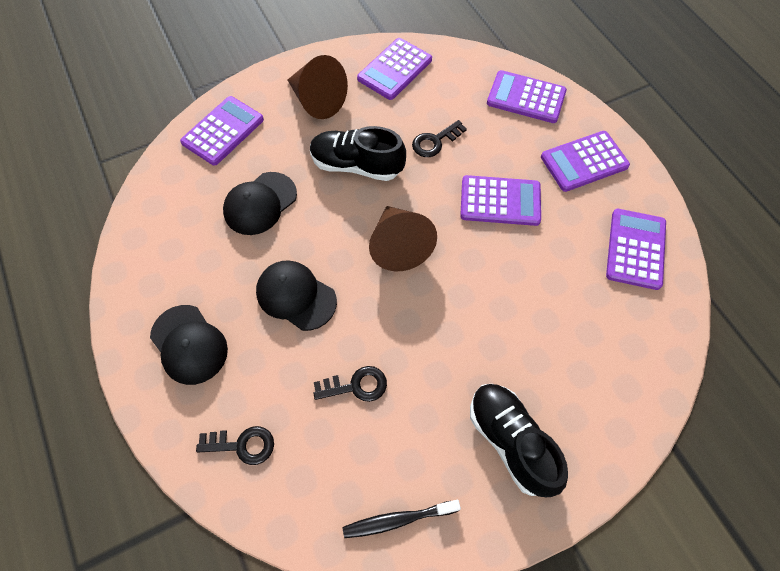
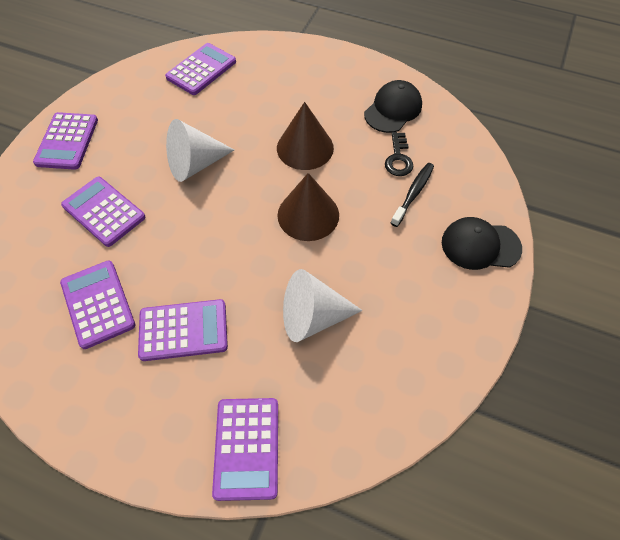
black cap: 3 -> 2
black key: 3 -> 1
black shoe: 2 -> 0
white cone: 0 -> 2

